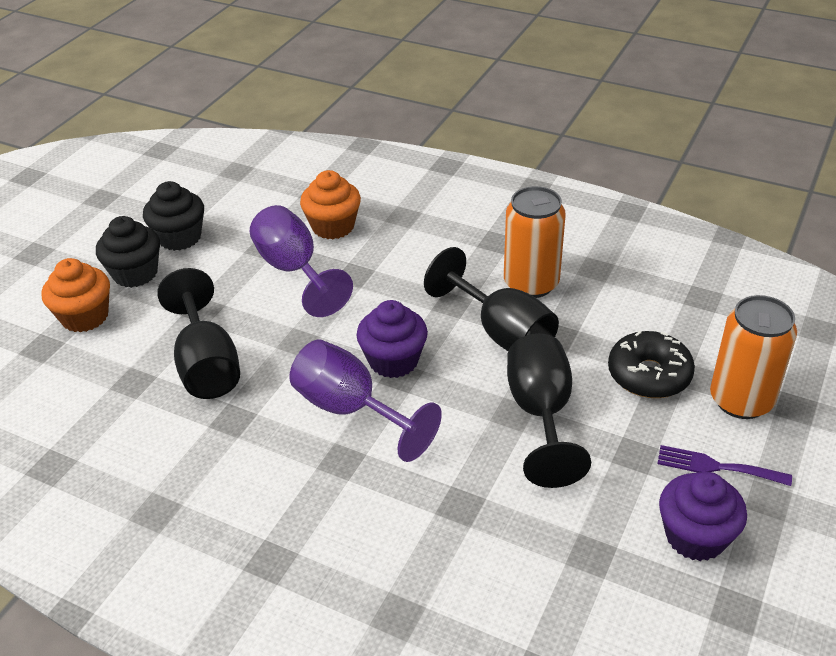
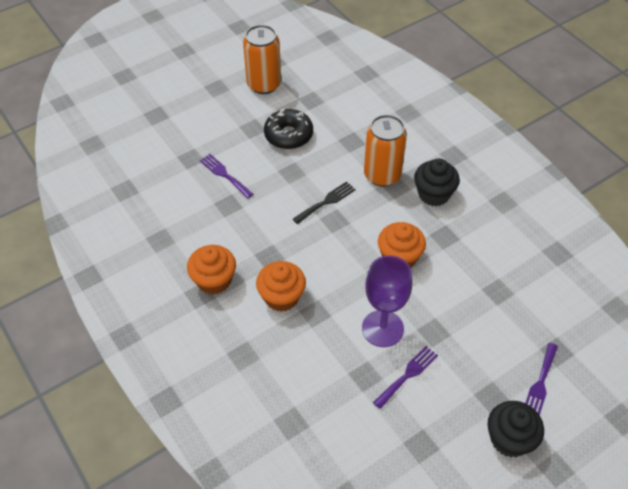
black fork: 0 -> 1
black goblet: 3 -> 0
orange cupcake: 2 -> 3
purple cupcake: 2 -> 0
purple fork: 1 -> 3
purple goblet: 2 -> 1

